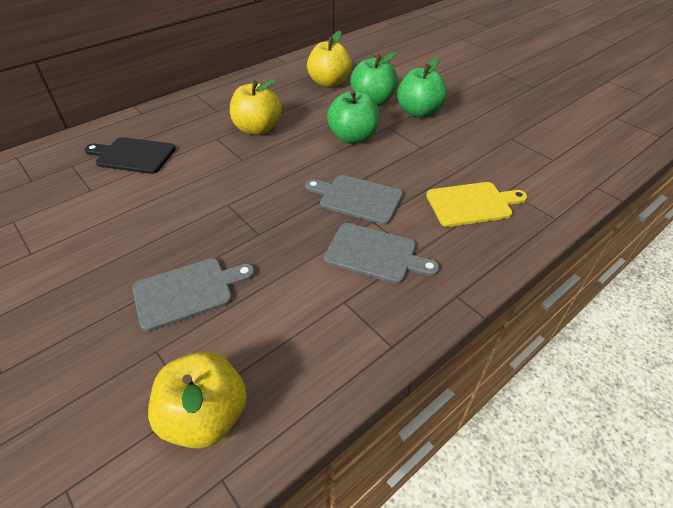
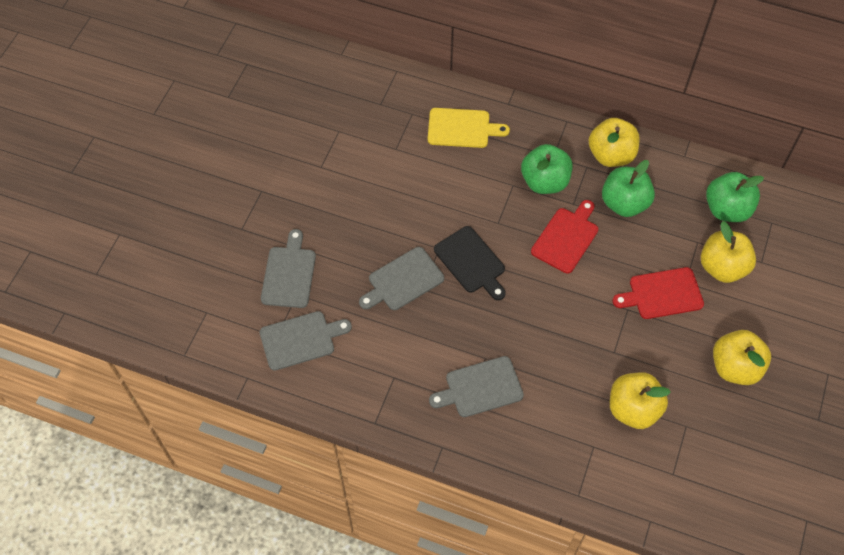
grey cutting board: 3 -> 4
red cutting board: 0 -> 2
yellow apple: 3 -> 4

